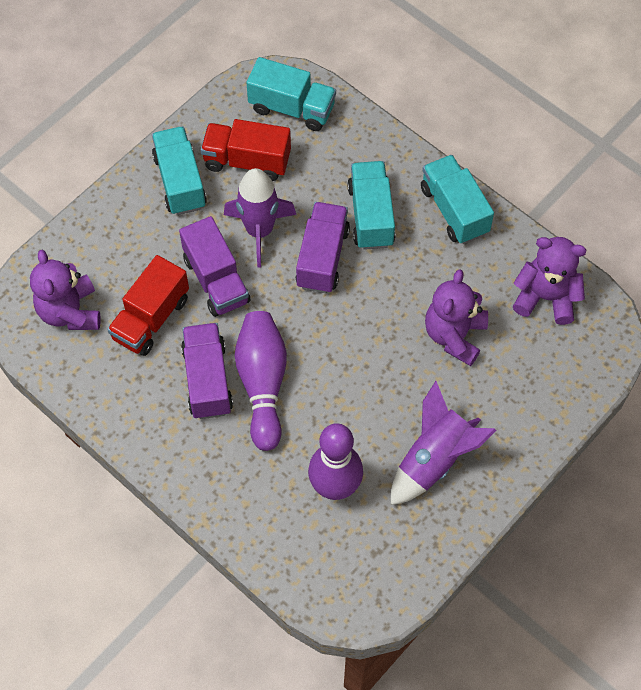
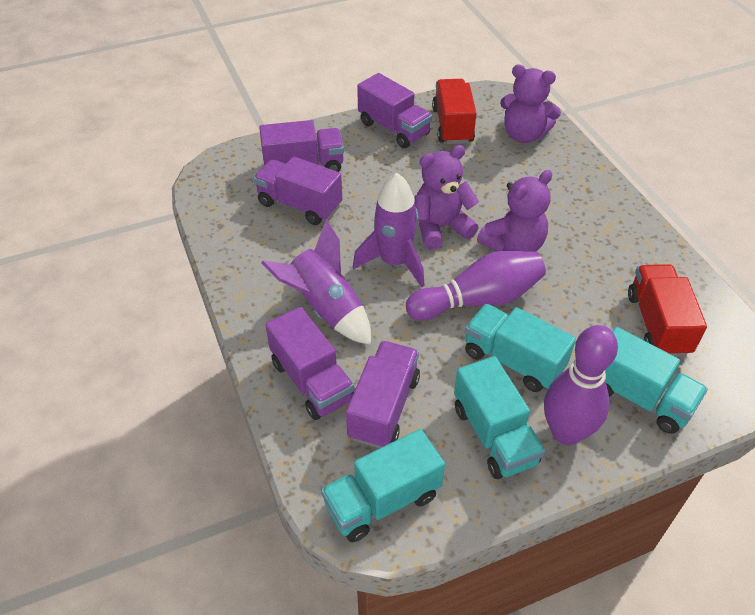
purple truck: 3 -> 5

